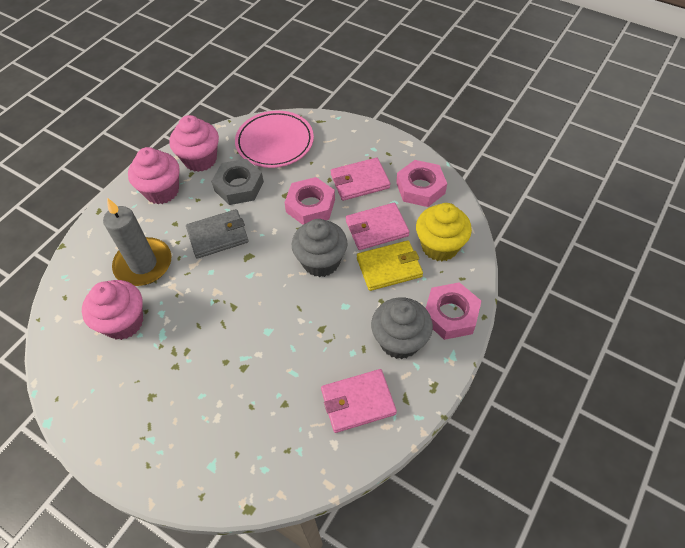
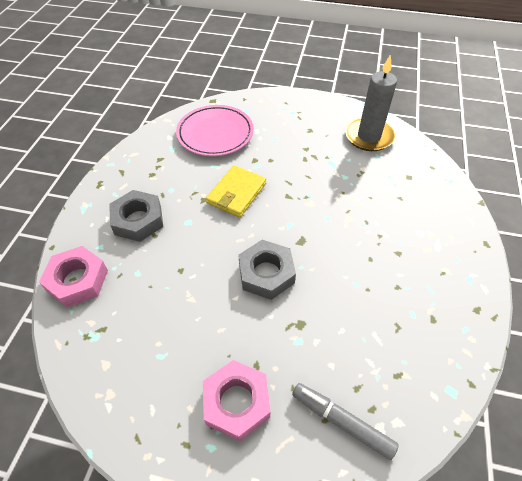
grey cupcake: 2 -> 0
grey marker: 0 -> 1
grey nut: 1 -> 2
grey wallet: 1 -> 0
pink cupcake: 3 -> 0
pink nut: 3 -> 2
pink wallet: 3 -> 0
yellow cupcake: 1 -> 0

